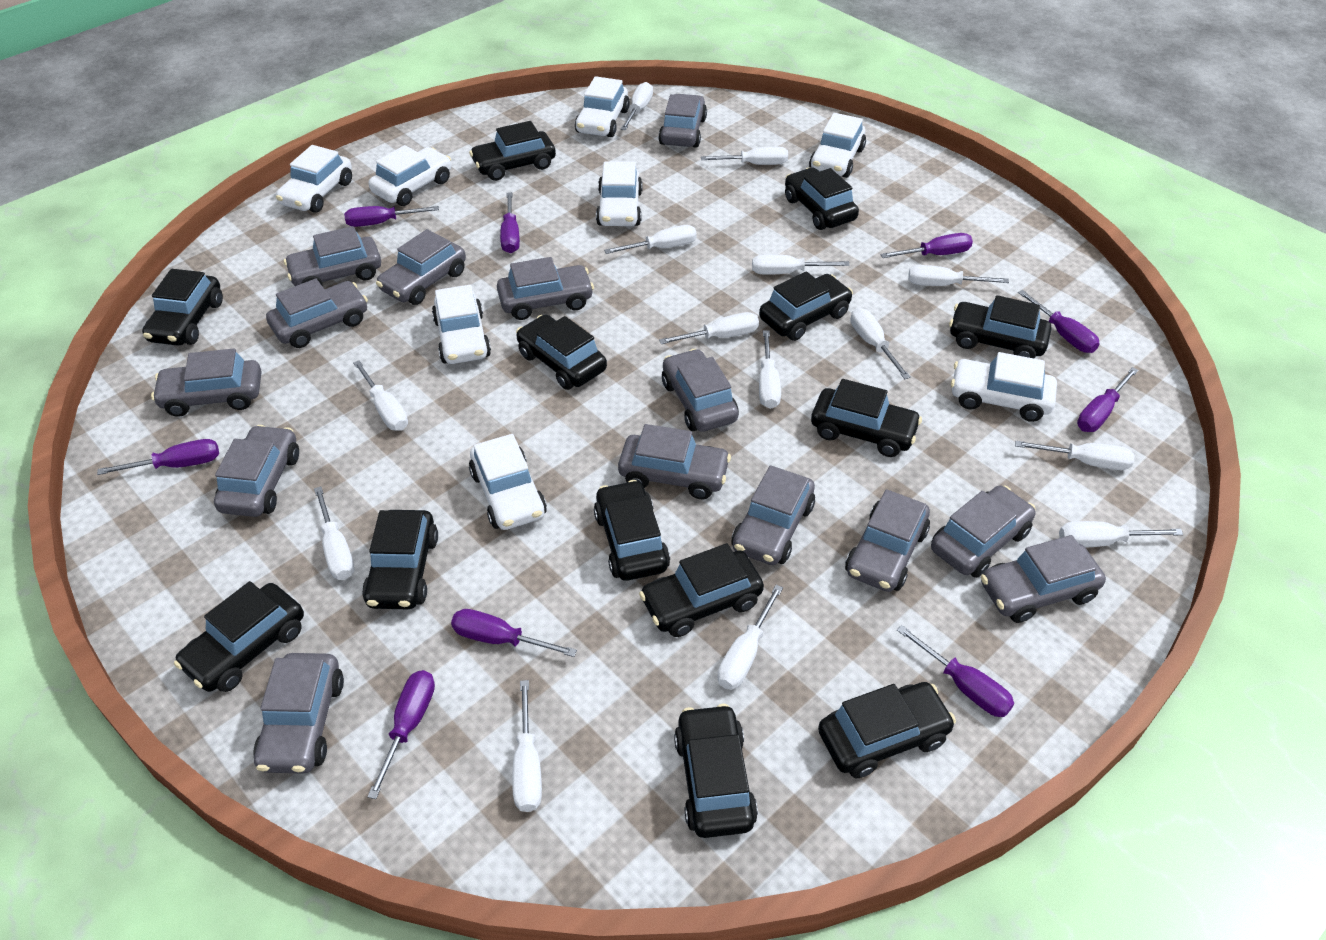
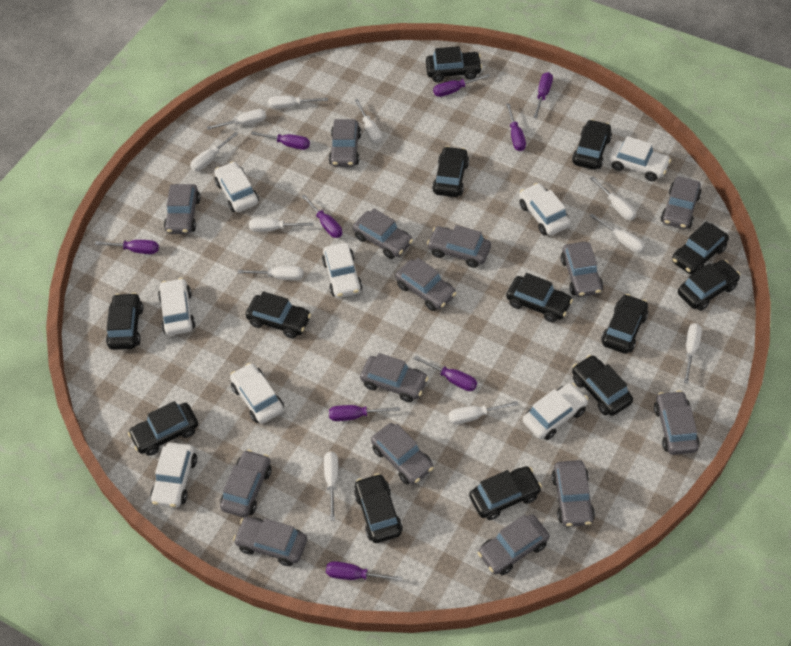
white screwdriver: 14 -> 11

